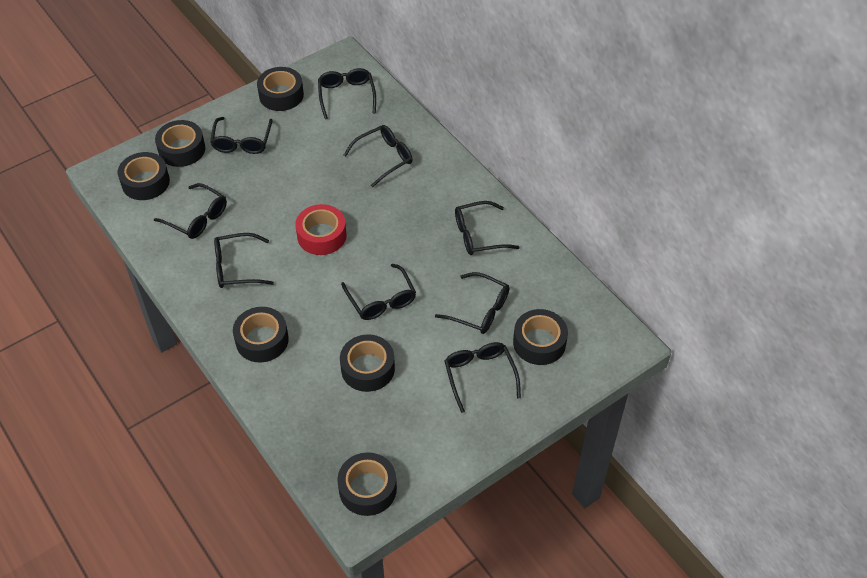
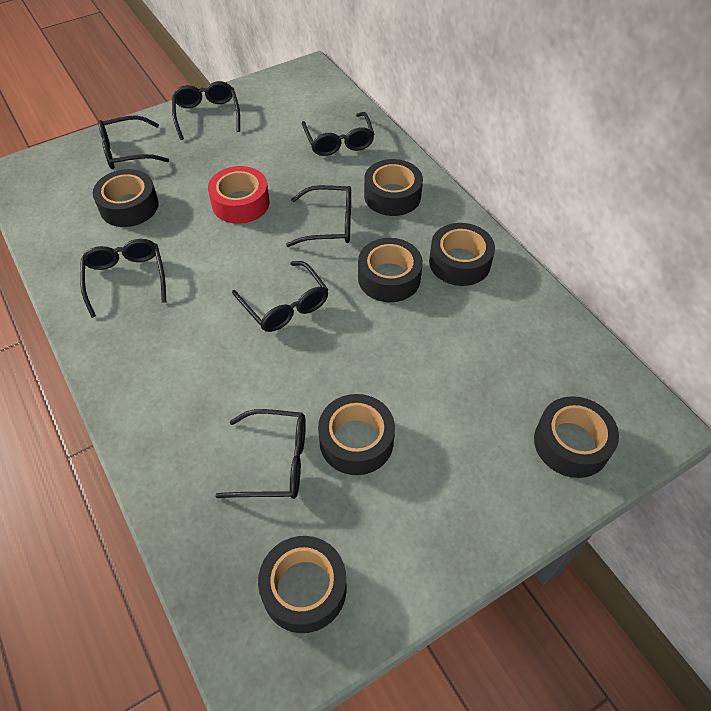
black glasses: 9 -> 7

